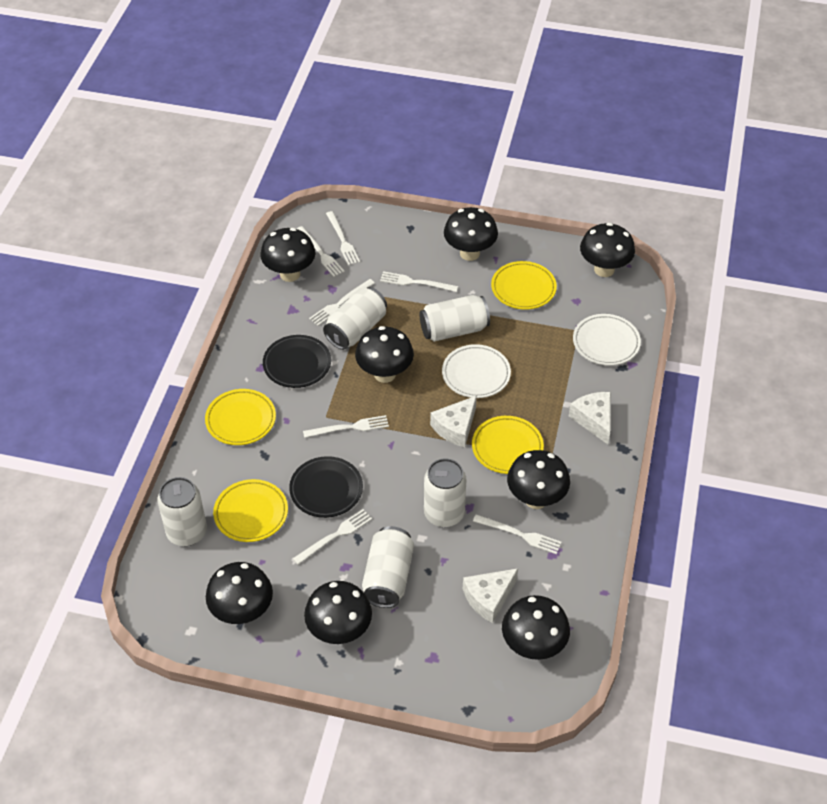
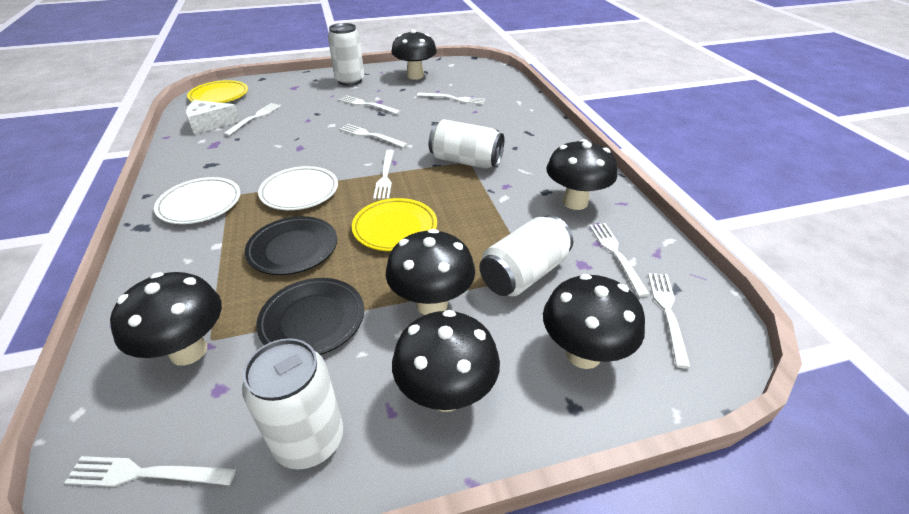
black mushroom: 8 -> 6
white can: 5 -> 4
white cheese: 3 -> 1
white fork: 7 -> 8
yellow plate: 4 -> 2

